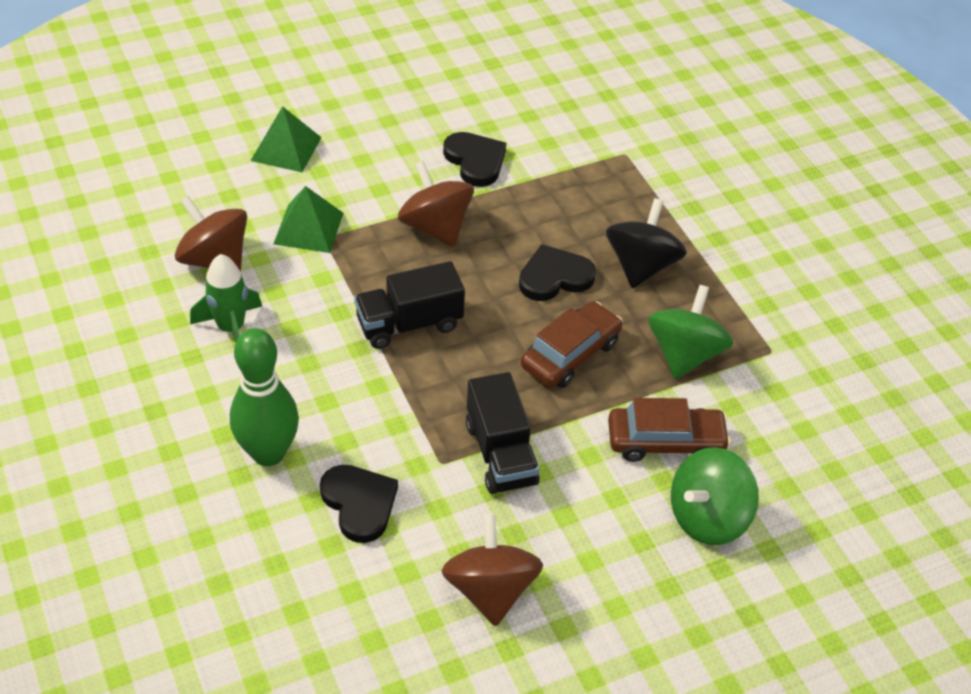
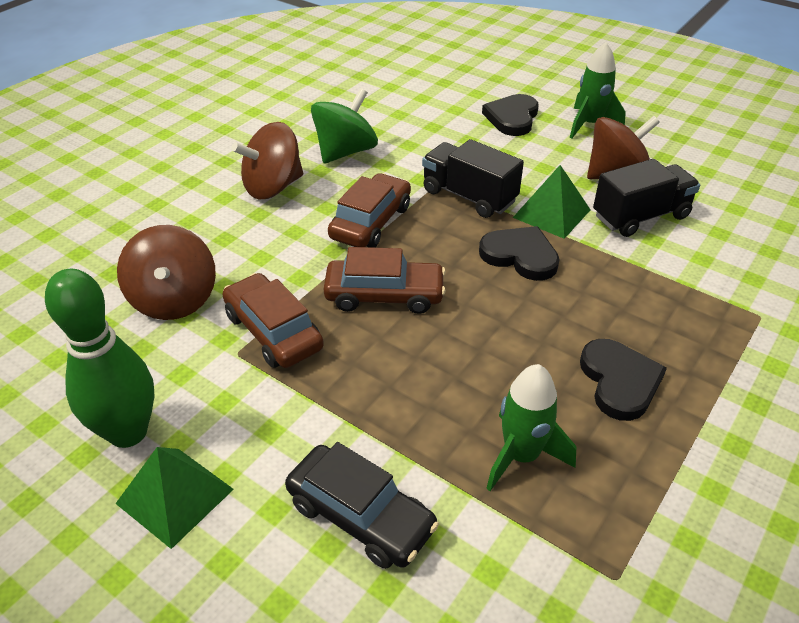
black car: 0 -> 1
black spinning top: 1 -> 0
brown car: 2 -> 3
green rocket: 1 -> 2
green spinning top: 2 -> 1

